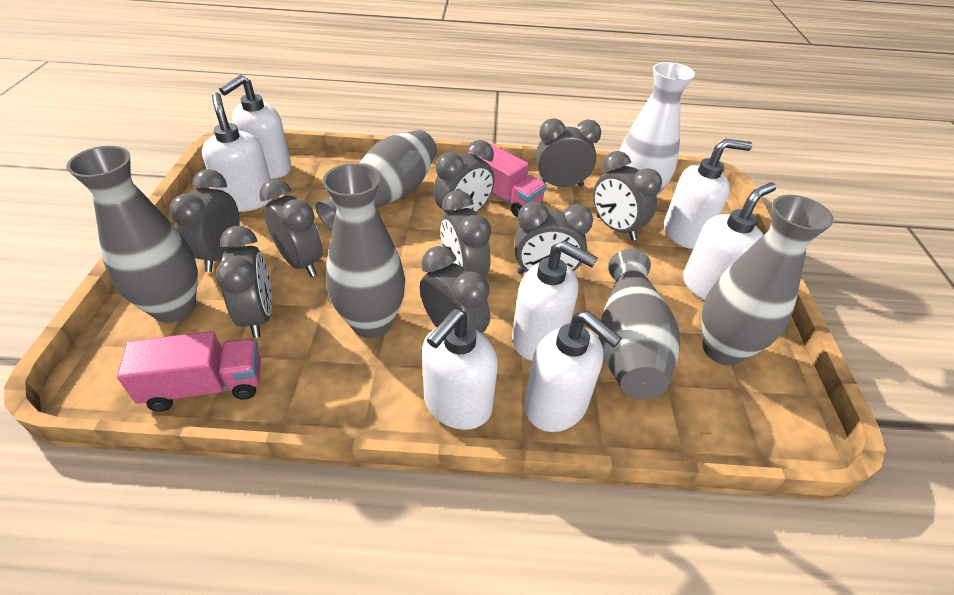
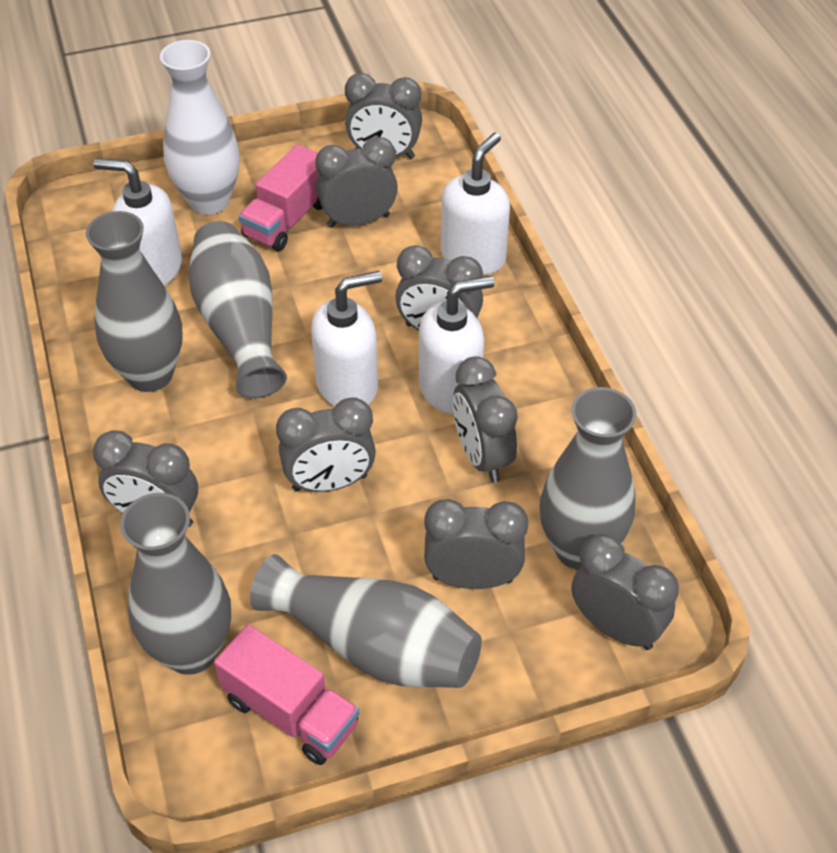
grey clock: 9 -> 8
white soap dispenser: 7 -> 4

